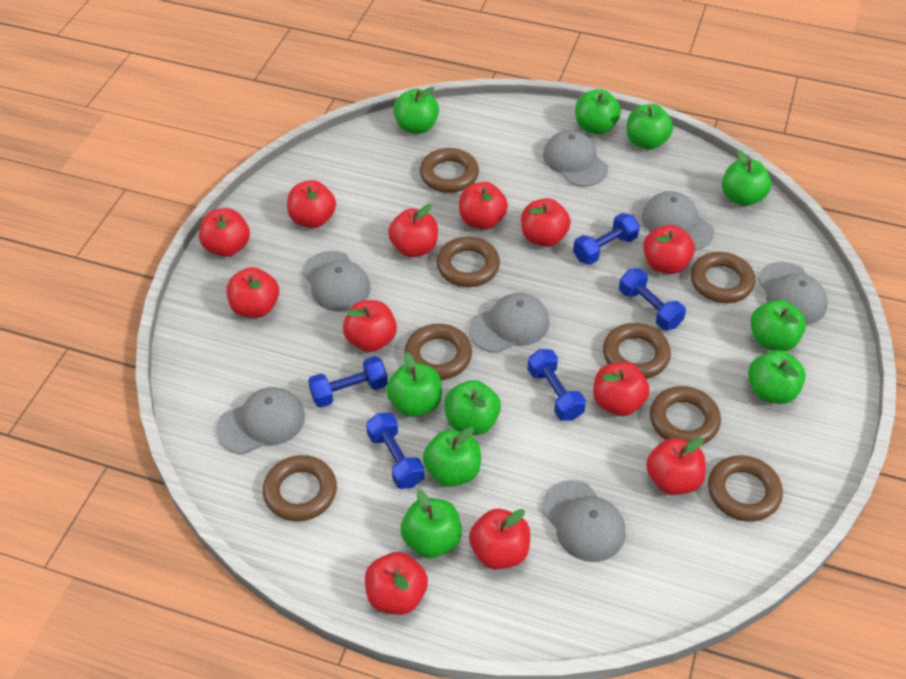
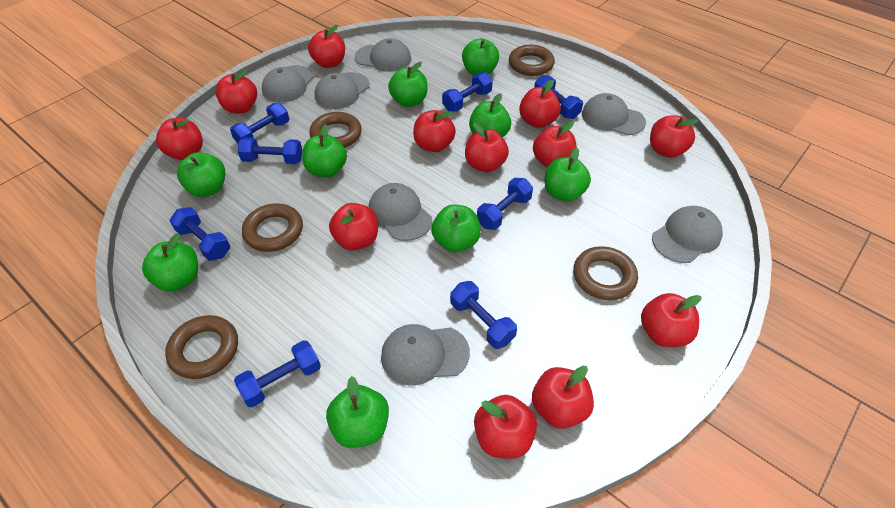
blue dumbbell: 5 -> 8
brown ring: 8 -> 5
green apple: 10 -> 9

